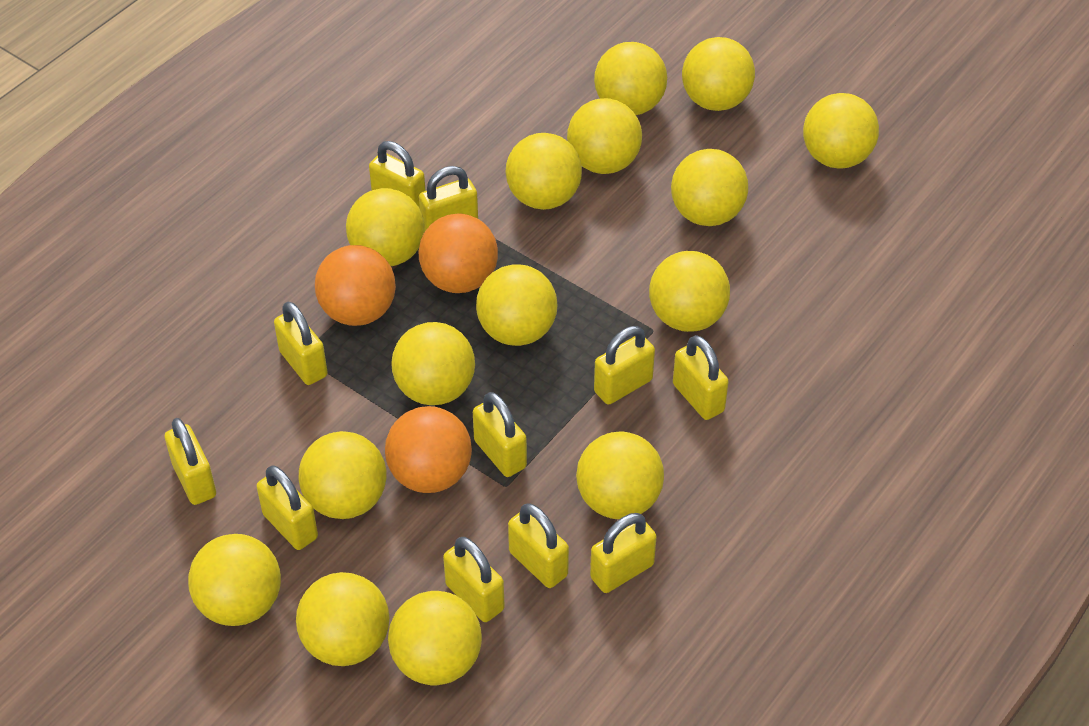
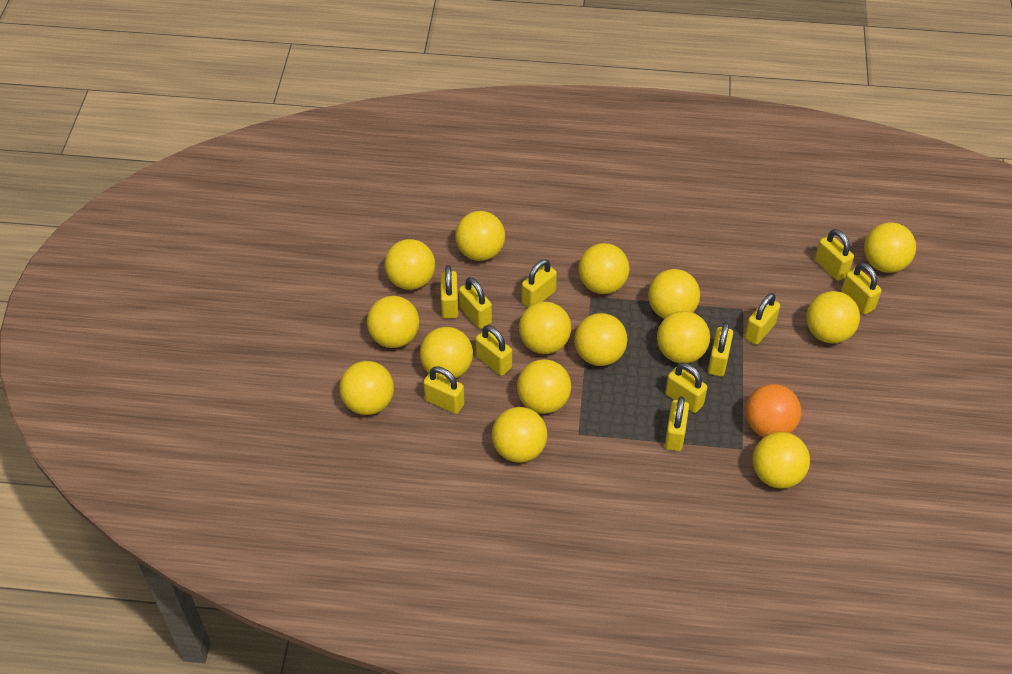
orange ball: 3 -> 1

